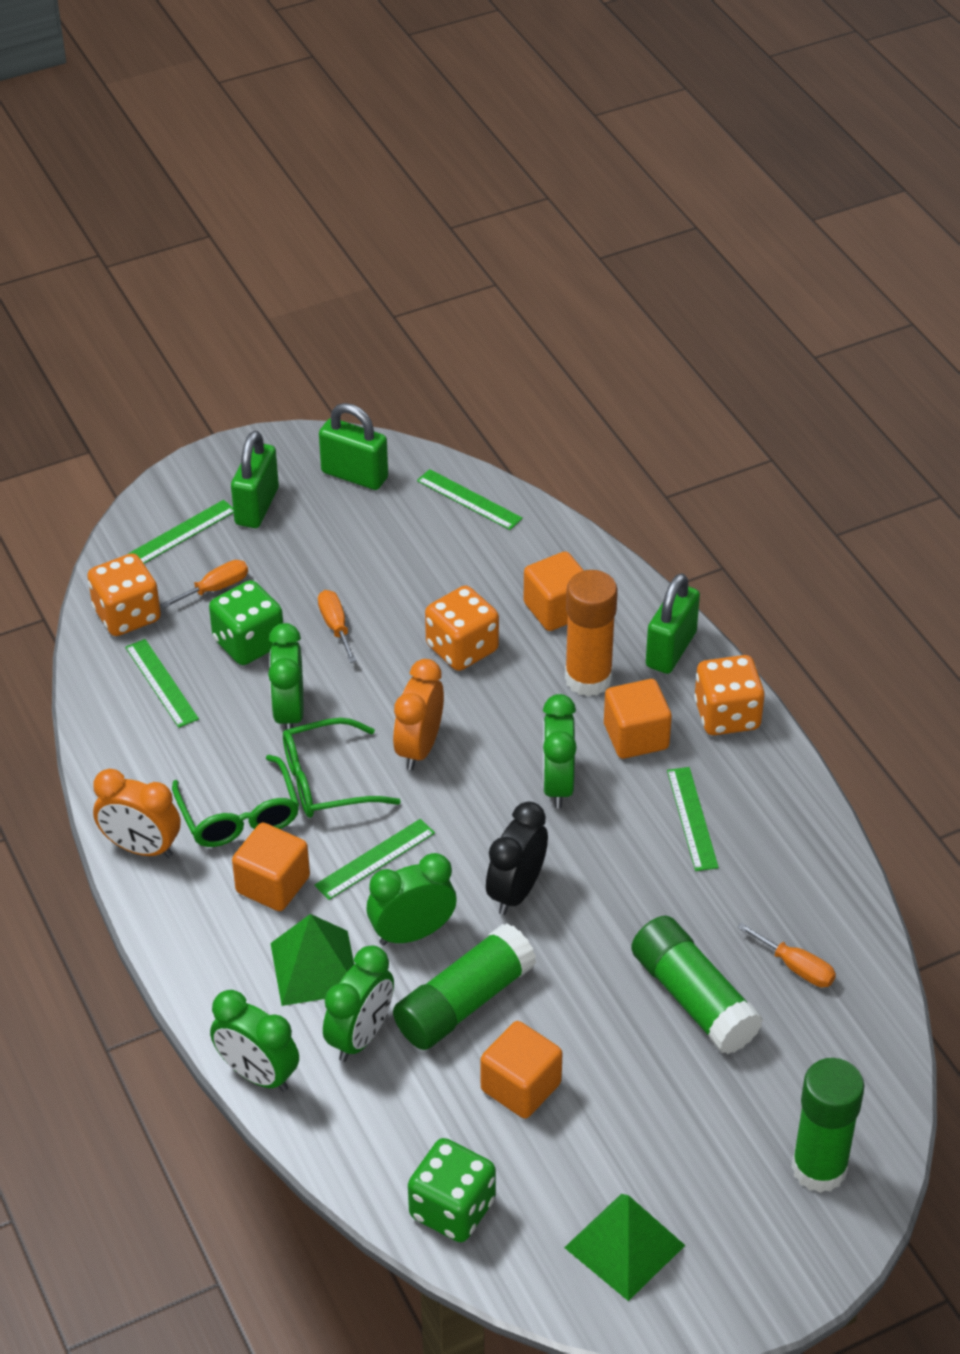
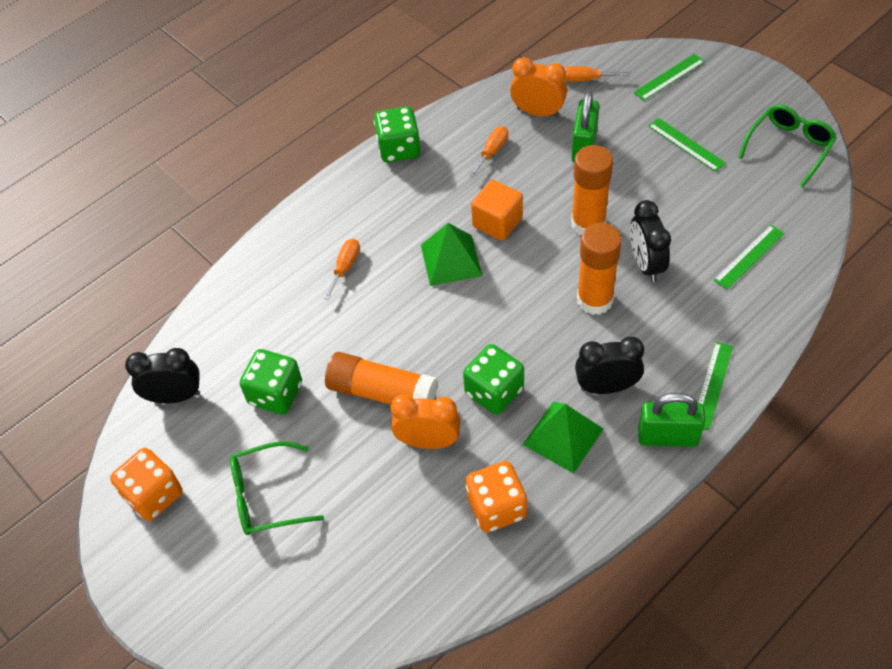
black clock: 1 -> 3
green clock: 5 -> 0
green dice: 2 -> 3
green glue stick: 3 -> 0
green padlock: 3 -> 2
green ruler: 5 -> 4
orange cube: 4 -> 1
orange dice: 3 -> 2
orange glue stick: 1 -> 3

